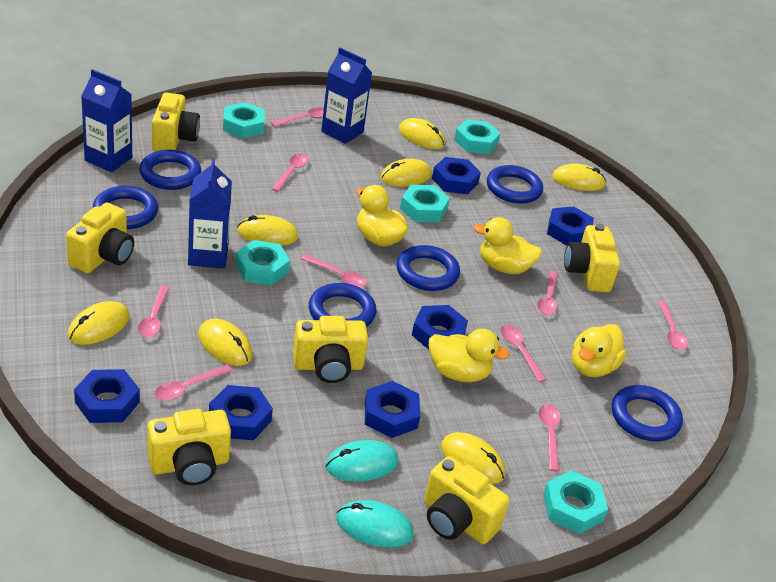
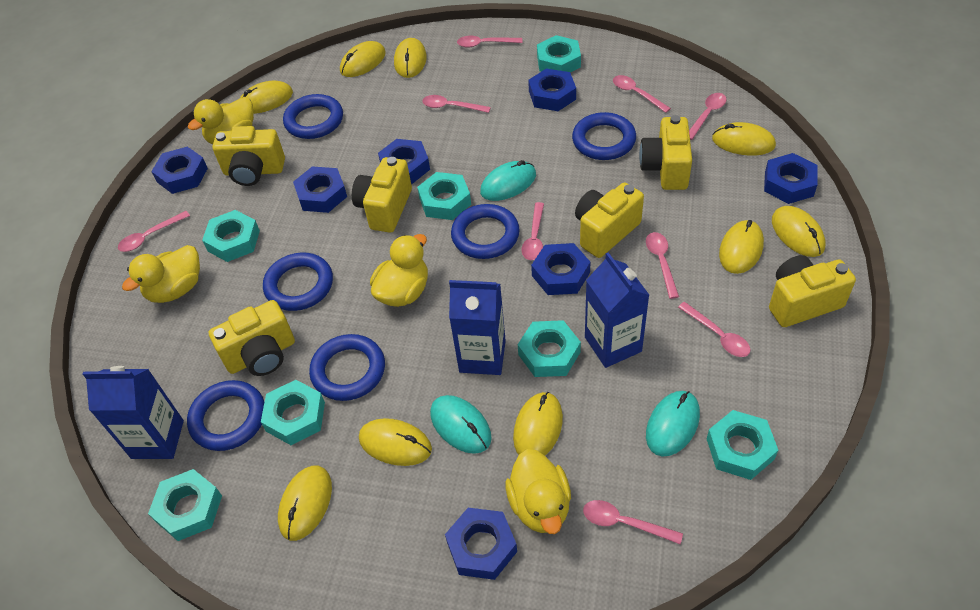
blue nut: 6 -> 7
turquoise mouse: 2 -> 3
turquoise nut: 5 -> 7
yellow mouse: 7 -> 9

